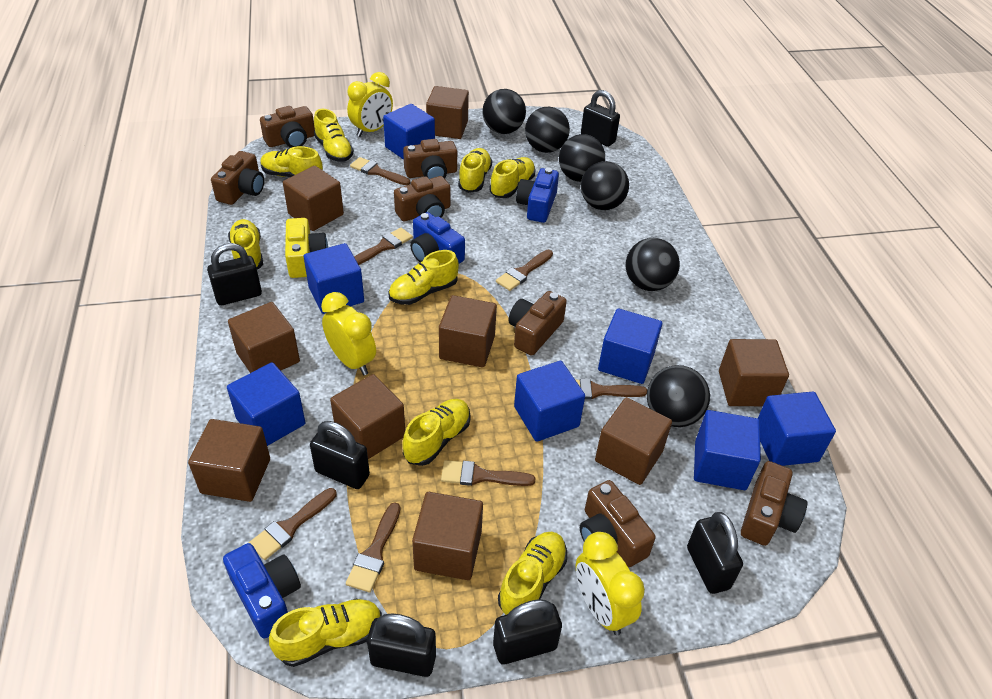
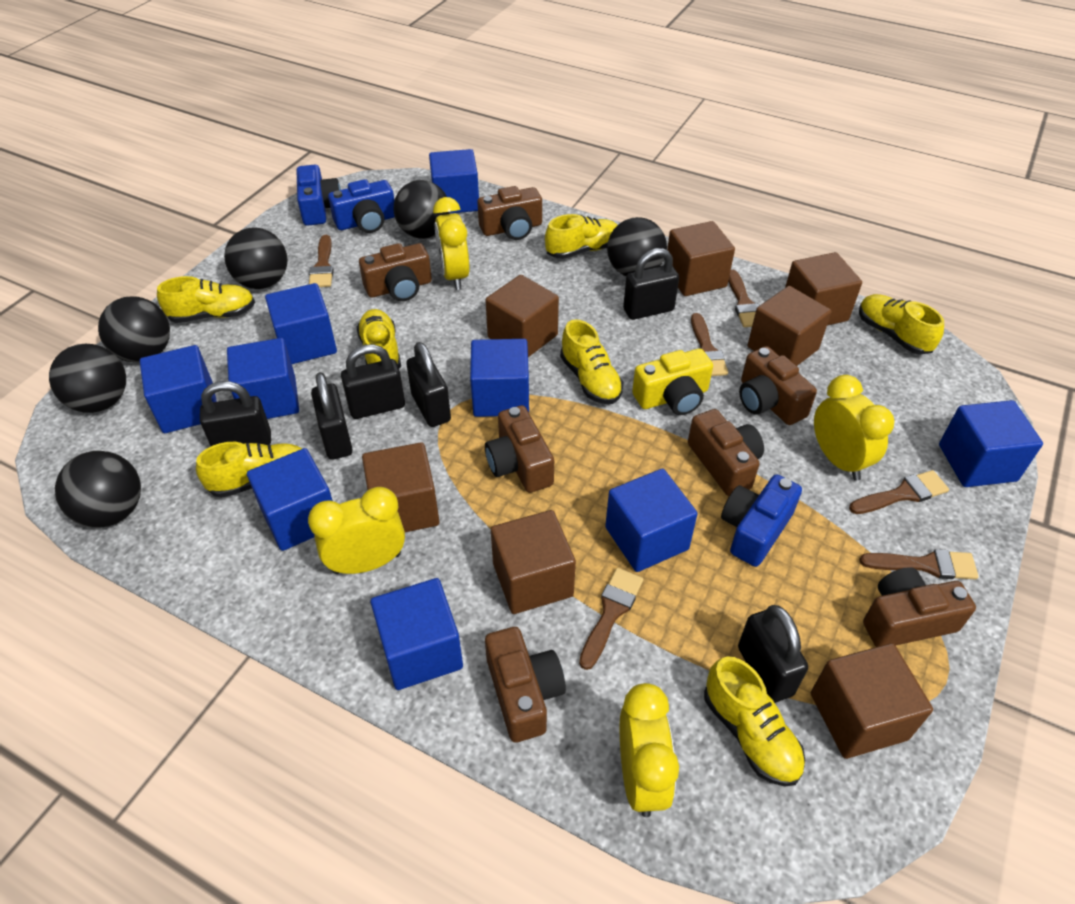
blue cube: 7 -> 9
brown brush: 7 -> 6
brown cube: 9 -> 7
yellow clock: 3 -> 4
yellow shoe: 9 -> 7

